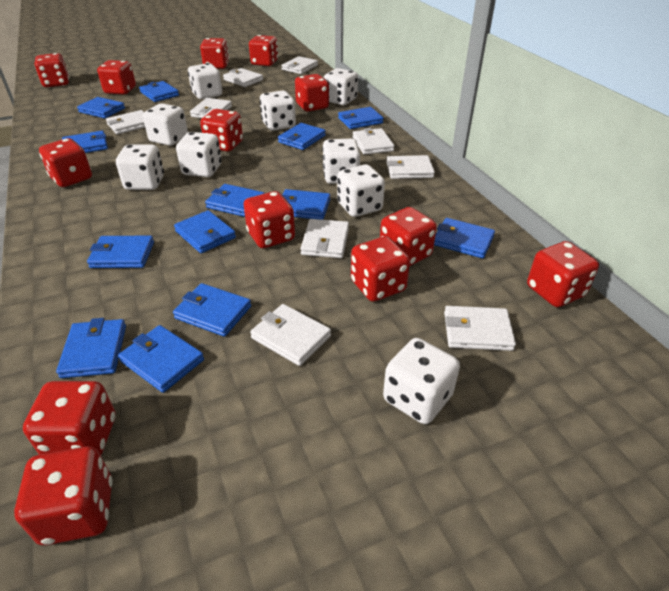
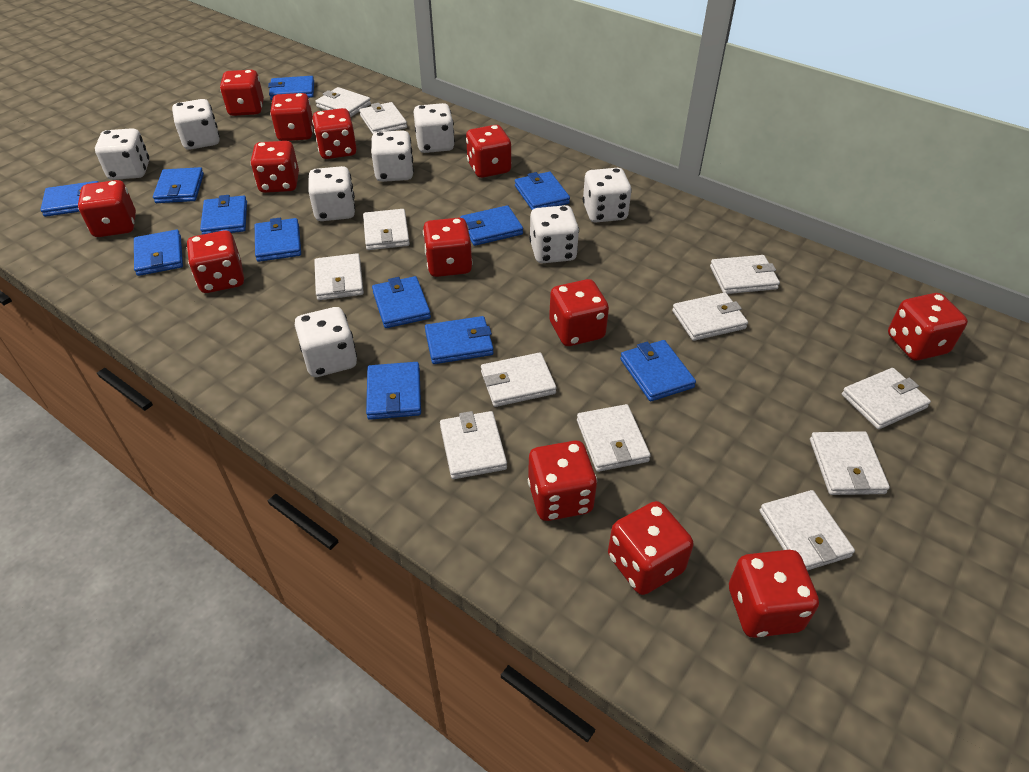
blue wallet: 13 -> 12
white dice: 9 -> 8
white wallet: 9 -> 12

